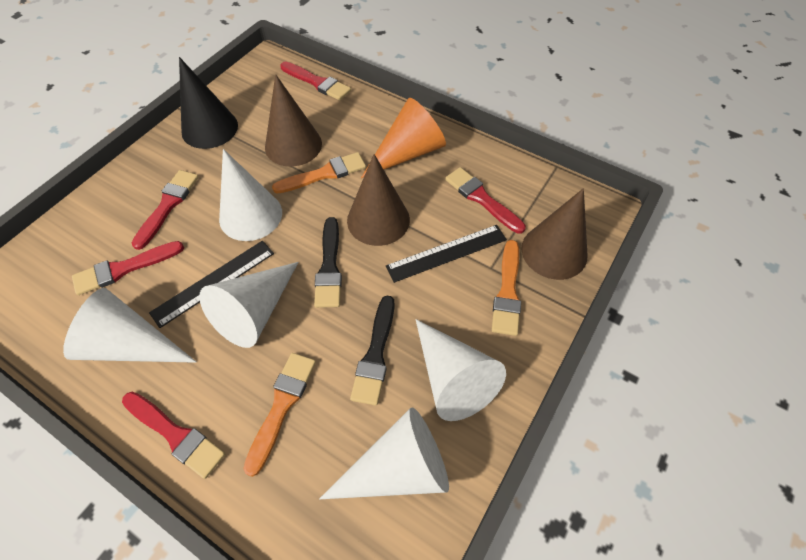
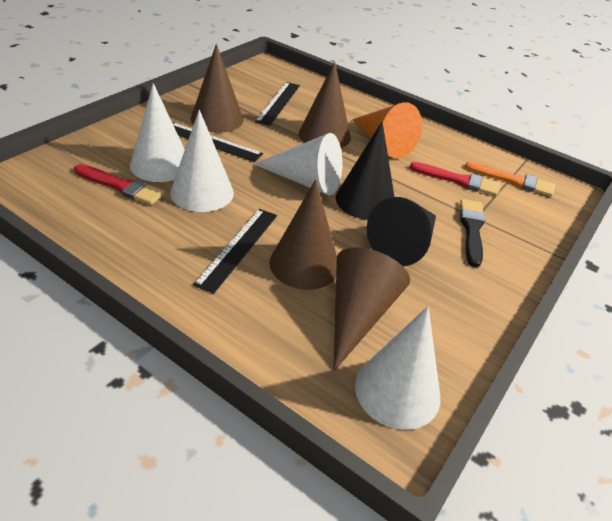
black brush: 2 -> 1
black cone: 1 -> 2
black ruler: 2 -> 3
brown cone: 3 -> 4
orange brush: 3 -> 1
red brush: 5 -> 2
white cone: 5 -> 4

